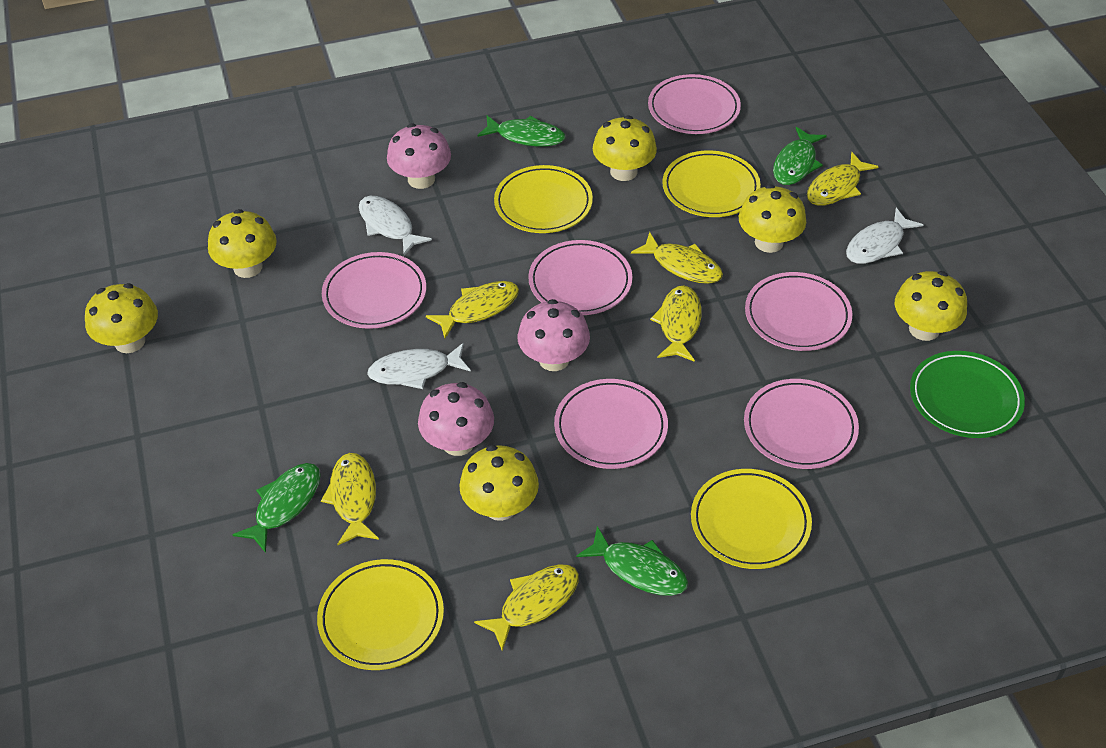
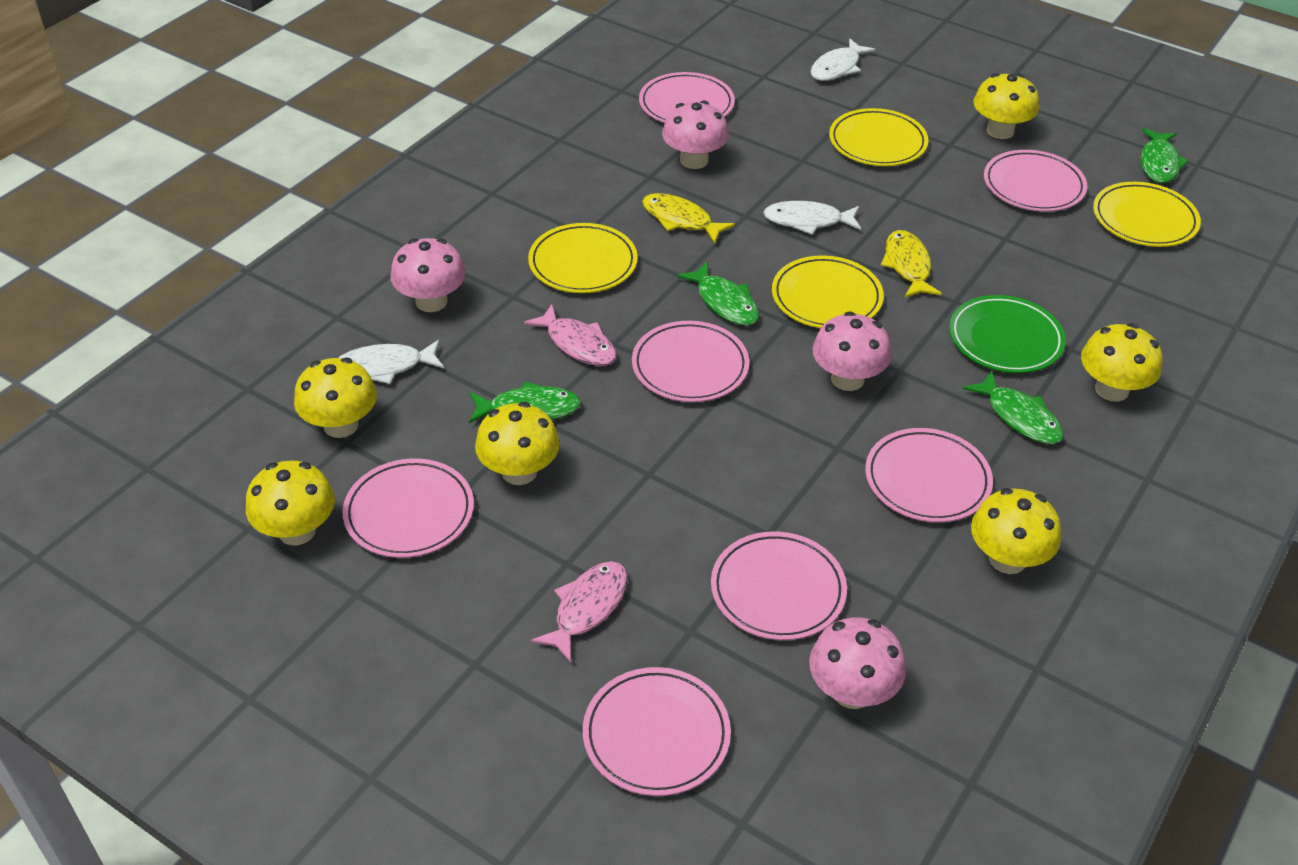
pink fish: 0 -> 2
pink mushroom: 3 -> 4
pink plate: 6 -> 7
yellow fish: 6 -> 2

